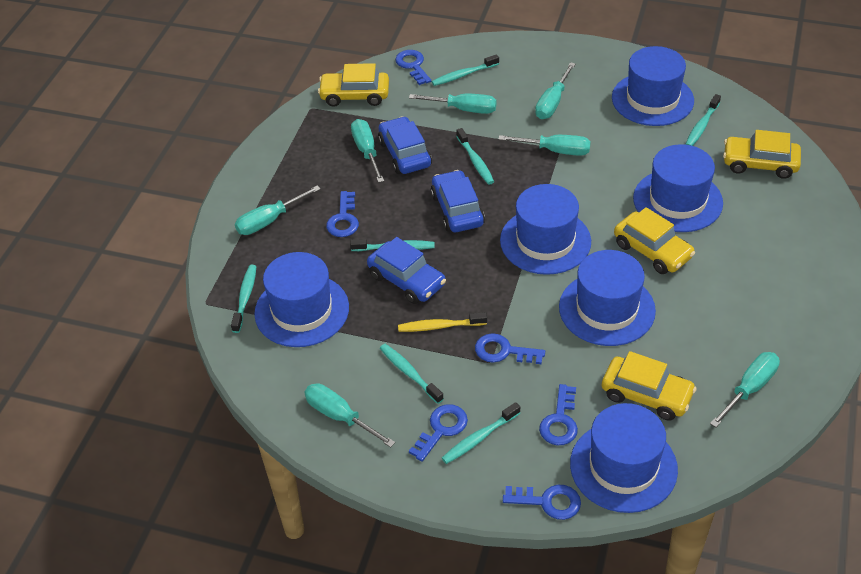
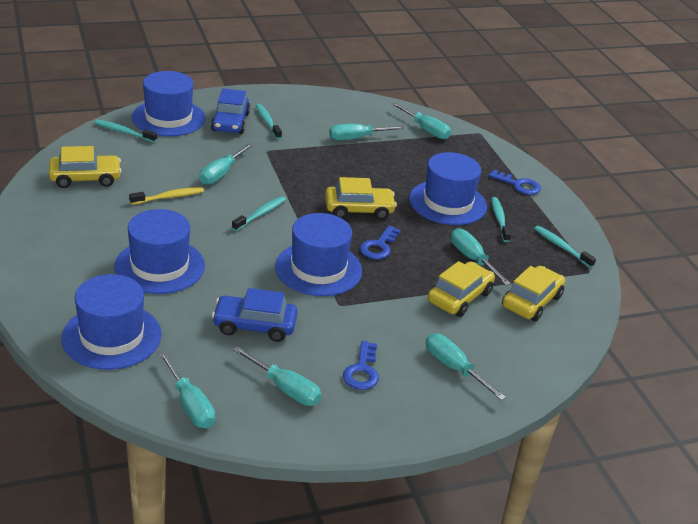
blue car: 3 -> 2
blue hat: 6 -> 5
blue key: 6 -> 3
turquoise toothbrush: 7 -> 5

